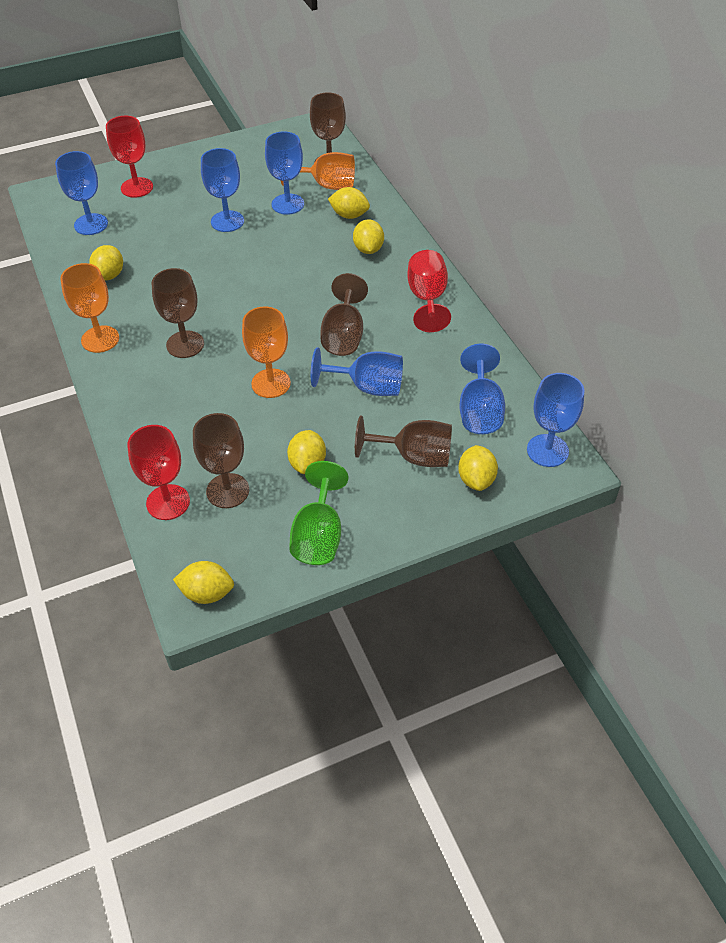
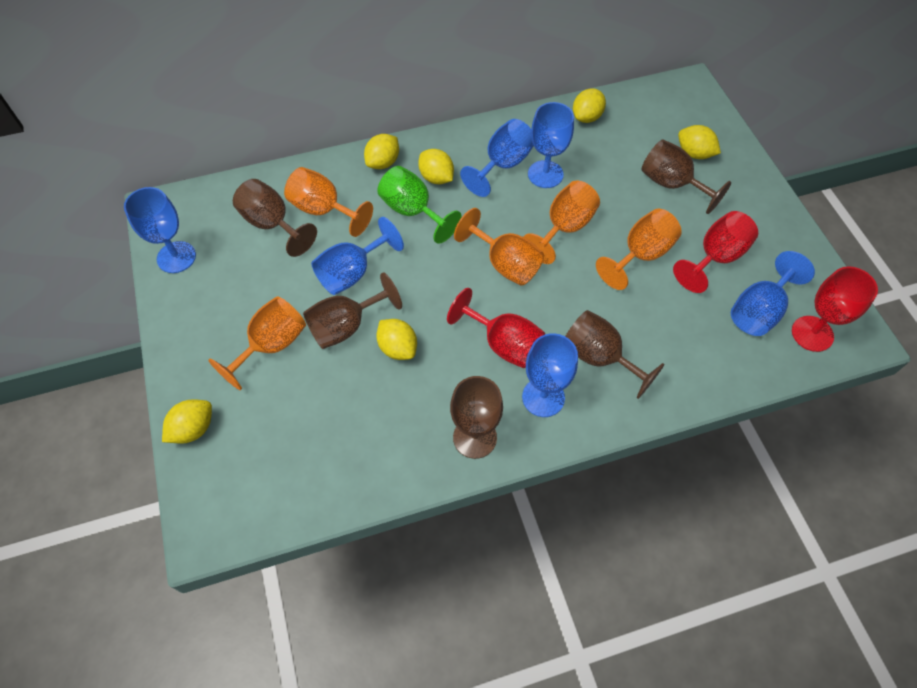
orange goblet: 3 -> 5

